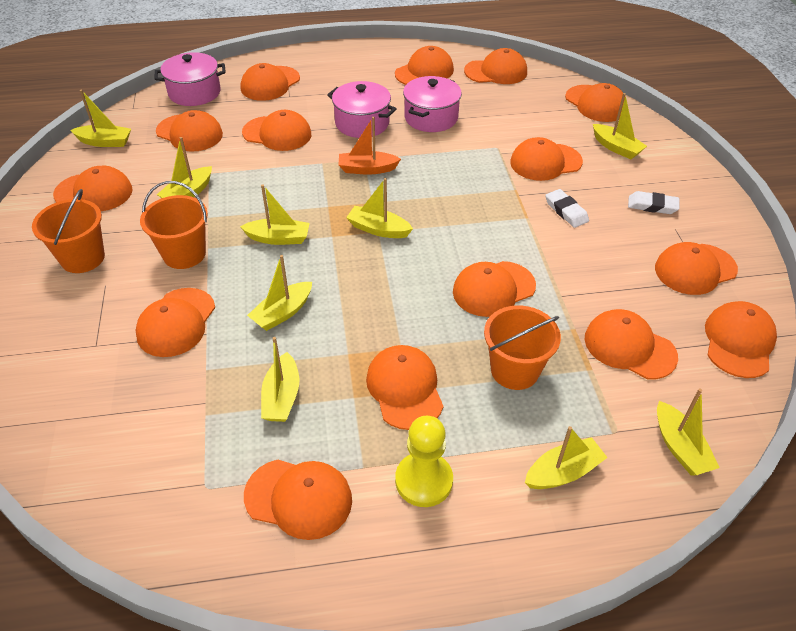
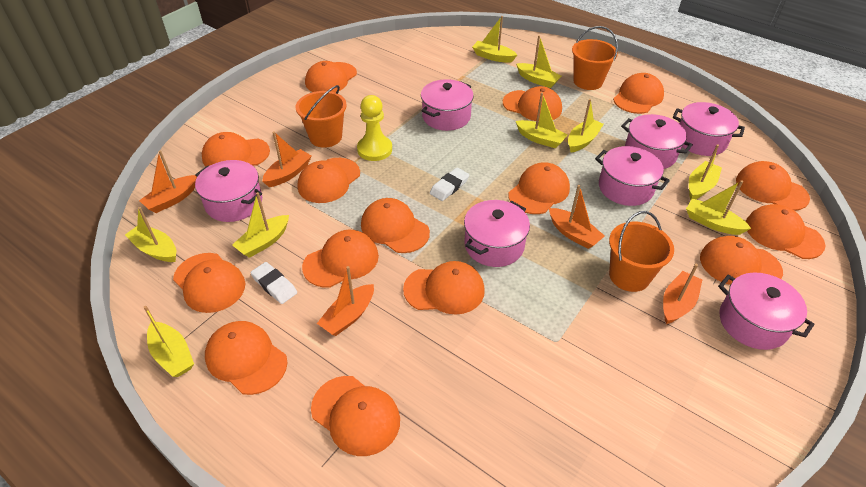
orange boat: 1 -> 5
pink pot: 3 -> 7

